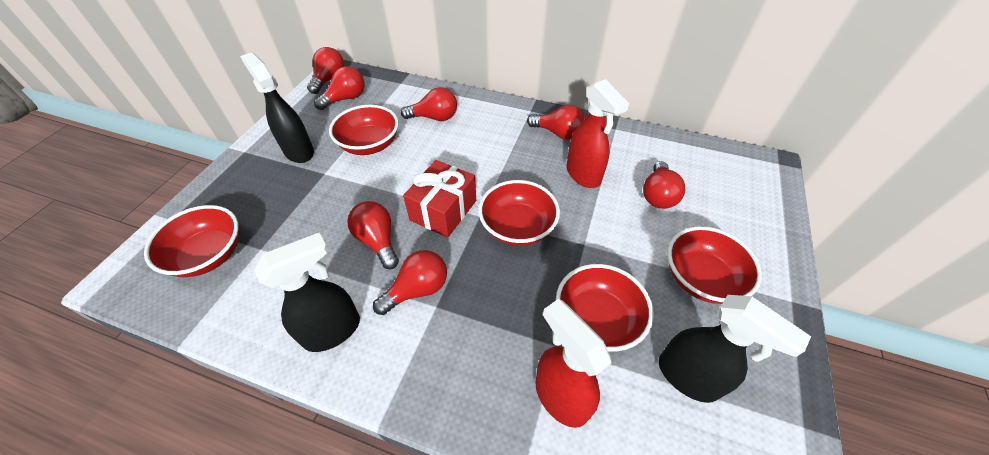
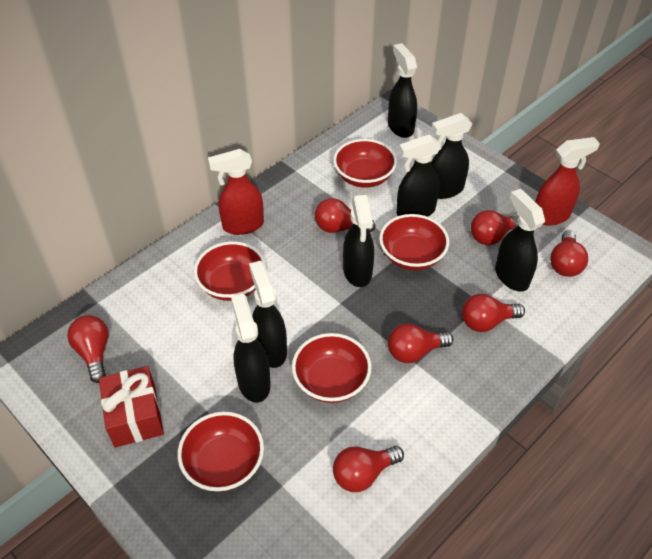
black spray bottle: 3 -> 7

